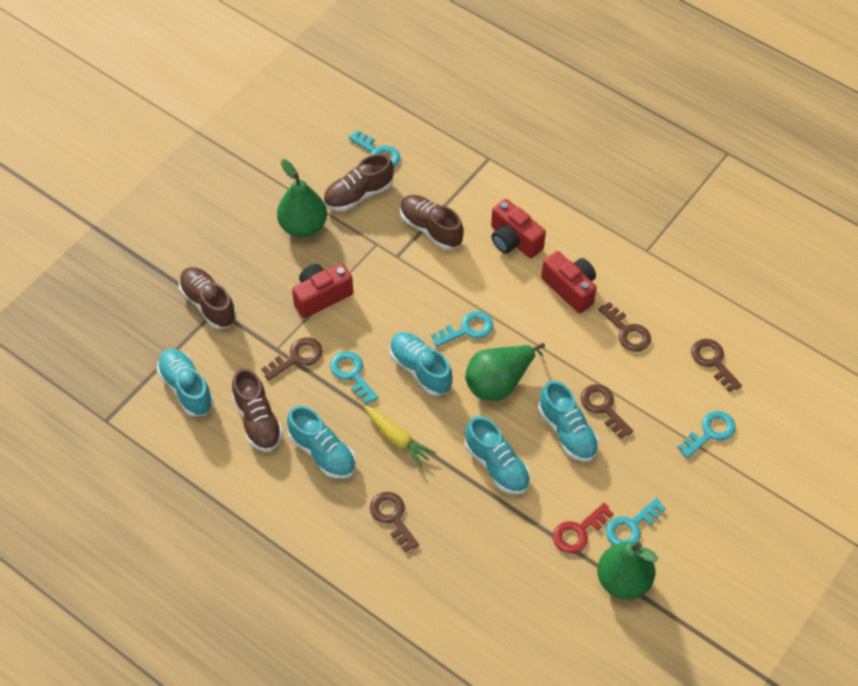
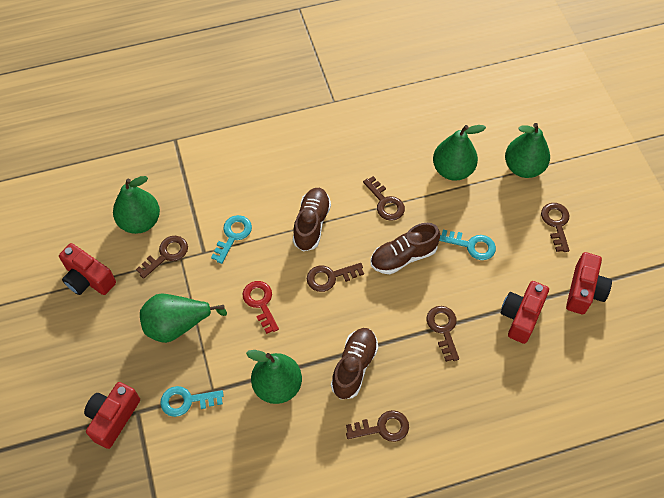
brown key: 5 -> 6
brown shoe: 4 -> 3
green pear: 3 -> 5
red camera: 3 -> 4
turquoise key: 5 -> 3
turquoise shoe: 5 -> 0
yellow carrot: 1 -> 0

